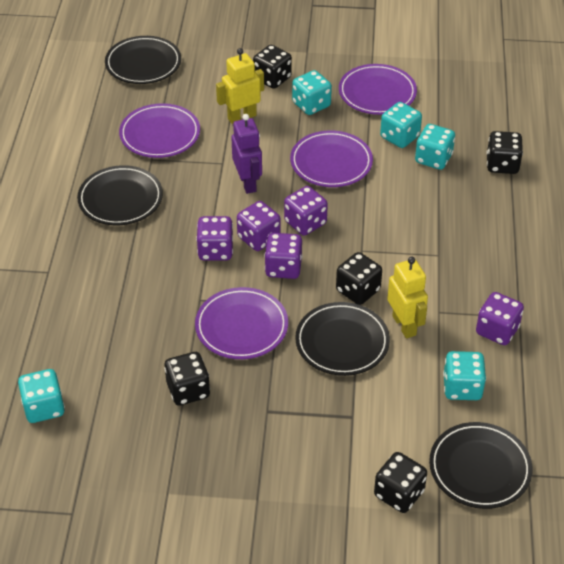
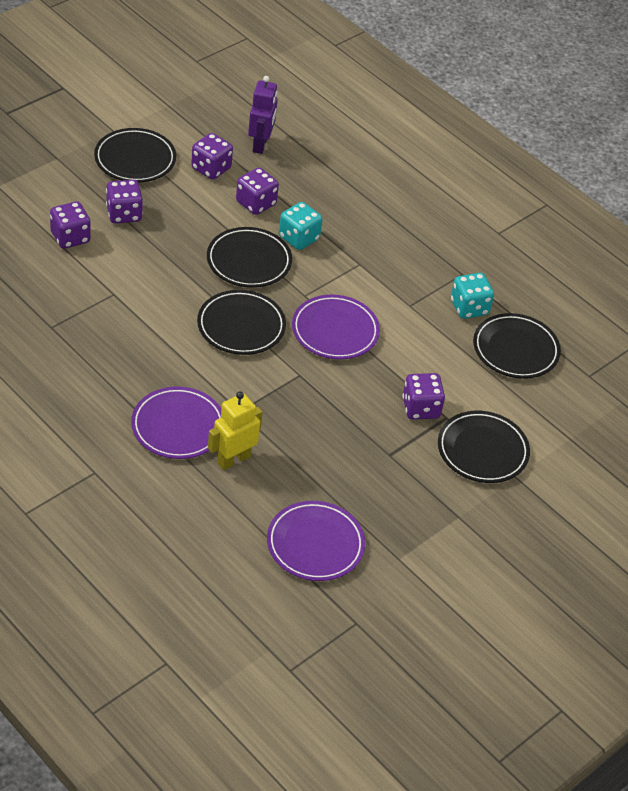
black dice: 5 -> 0
black plate: 4 -> 5
purple plate: 4 -> 3
turquoise dice: 5 -> 2
yellow robot: 2 -> 1

